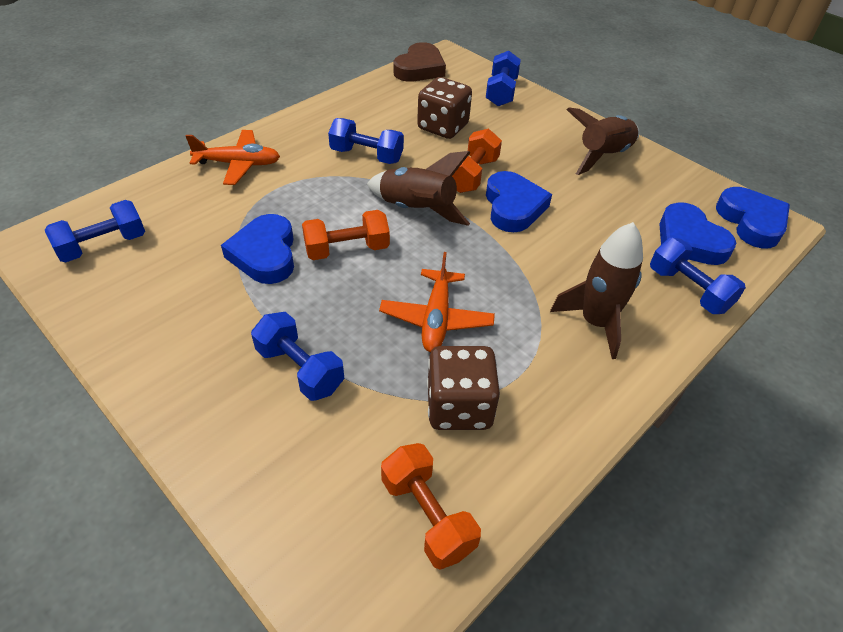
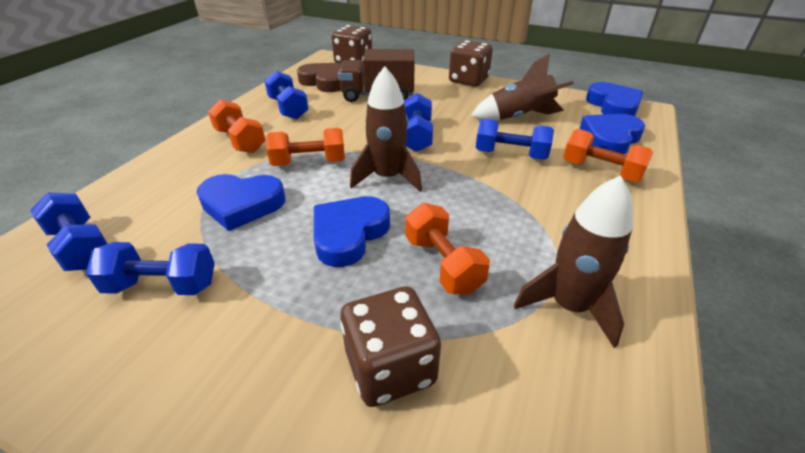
brown dice: 2 -> 3
brown truck: 0 -> 1
orange dumbbell: 3 -> 4
orange plane: 2 -> 0

